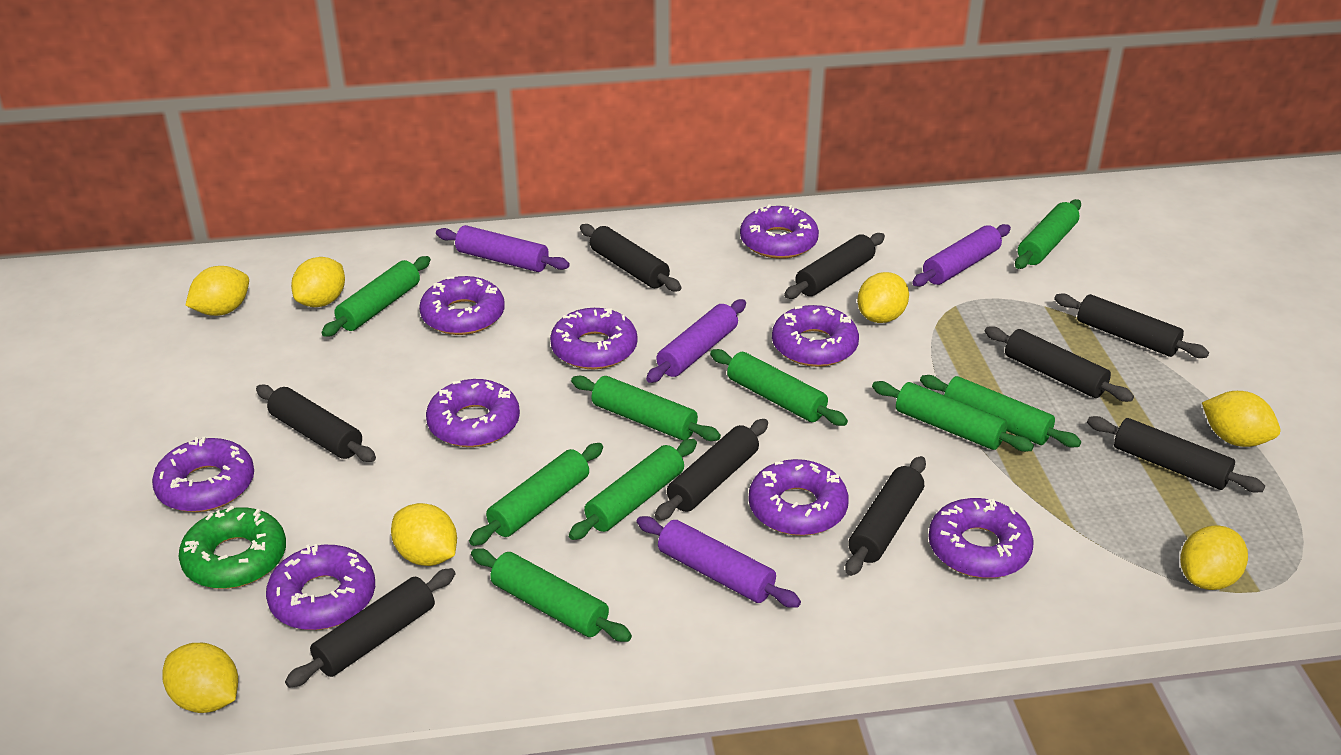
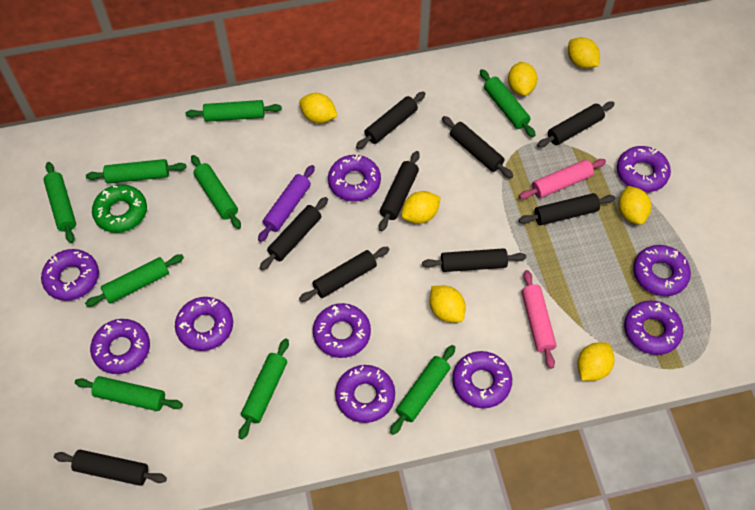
pink rolling pin: 0 -> 2
purple donut: 9 -> 10
purple rolling pin: 4 -> 1

